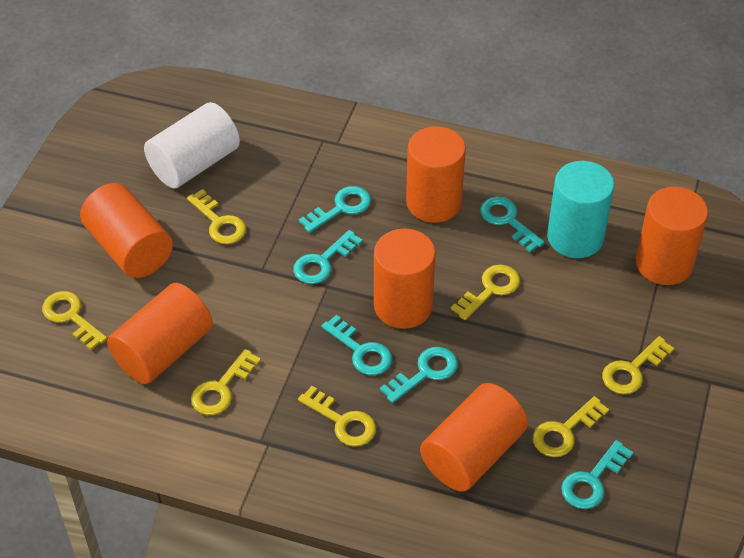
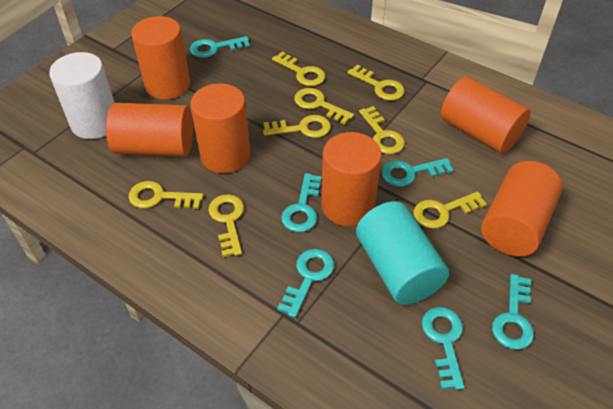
yellow key: 7 -> 8

